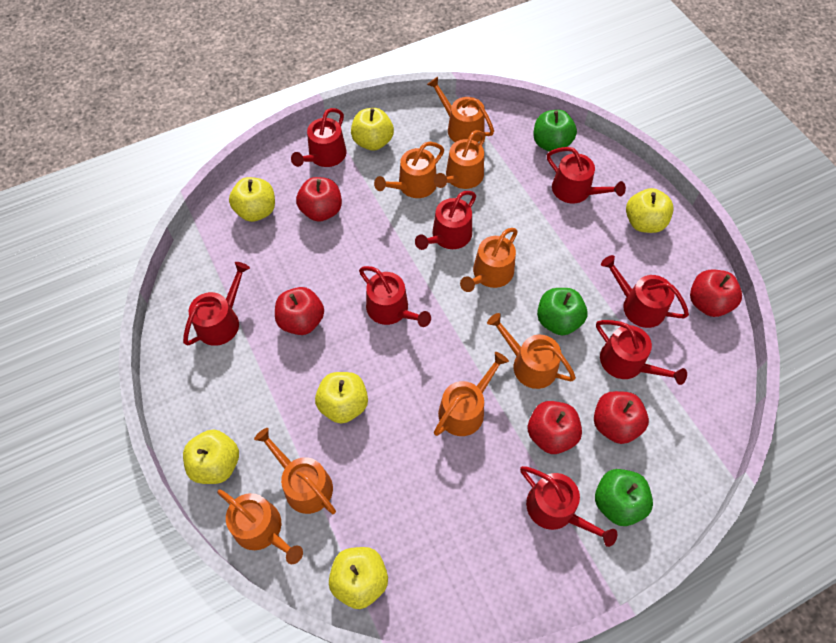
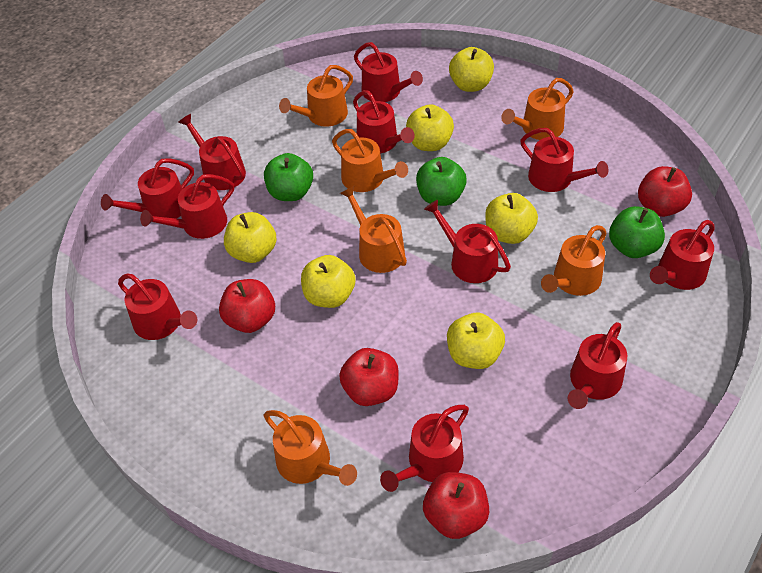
orange watering can: 8 -> 6
red apple: 5 -> 4
red watering can: 8 -> 11

